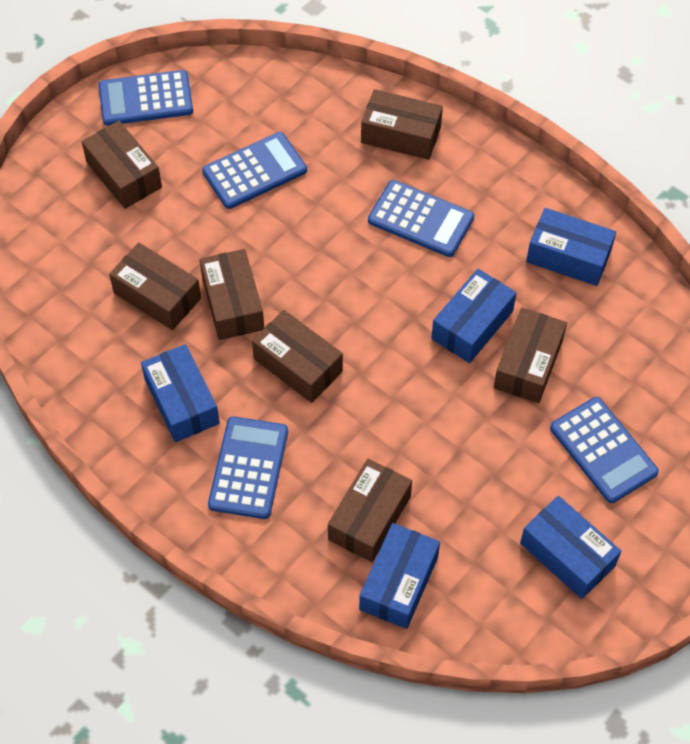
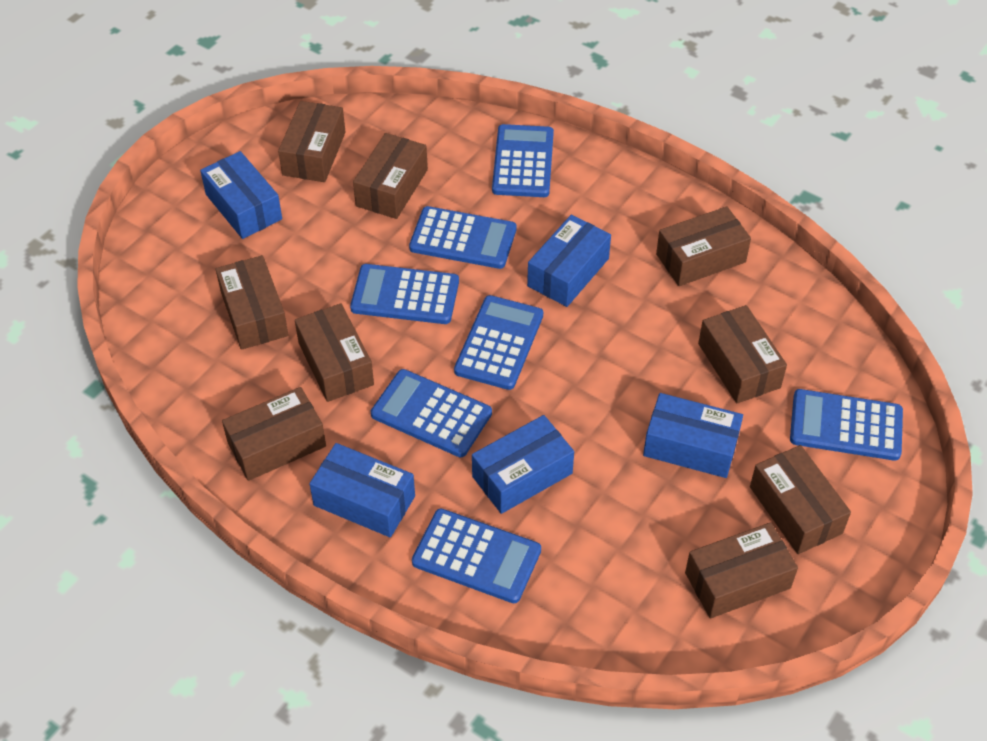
blue calculator: 5 -> 7
brown box: 7 -> 9

